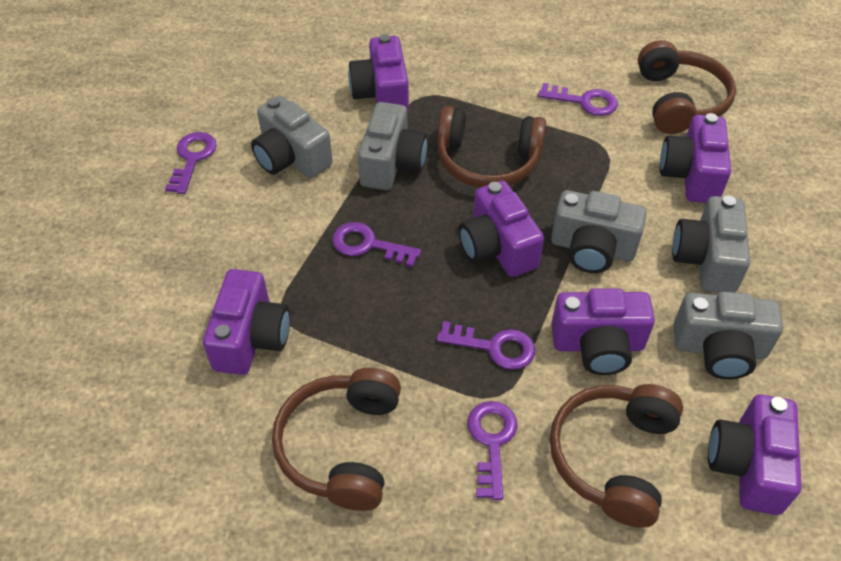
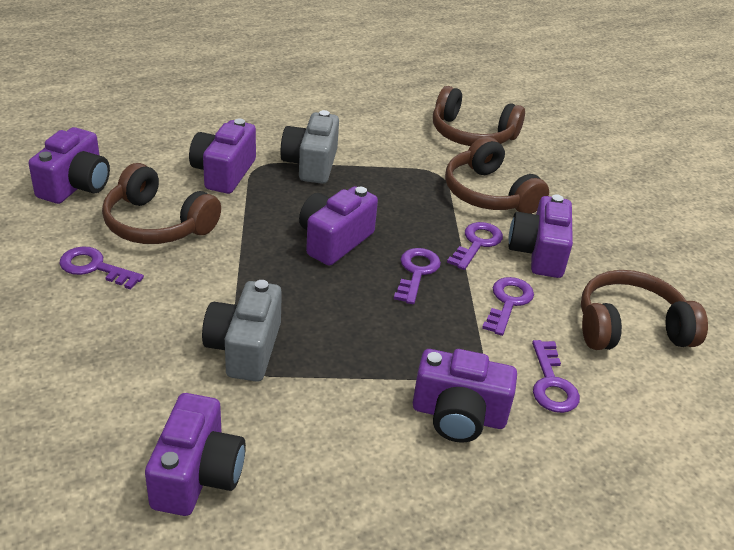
grey camera: 5 -> 2

